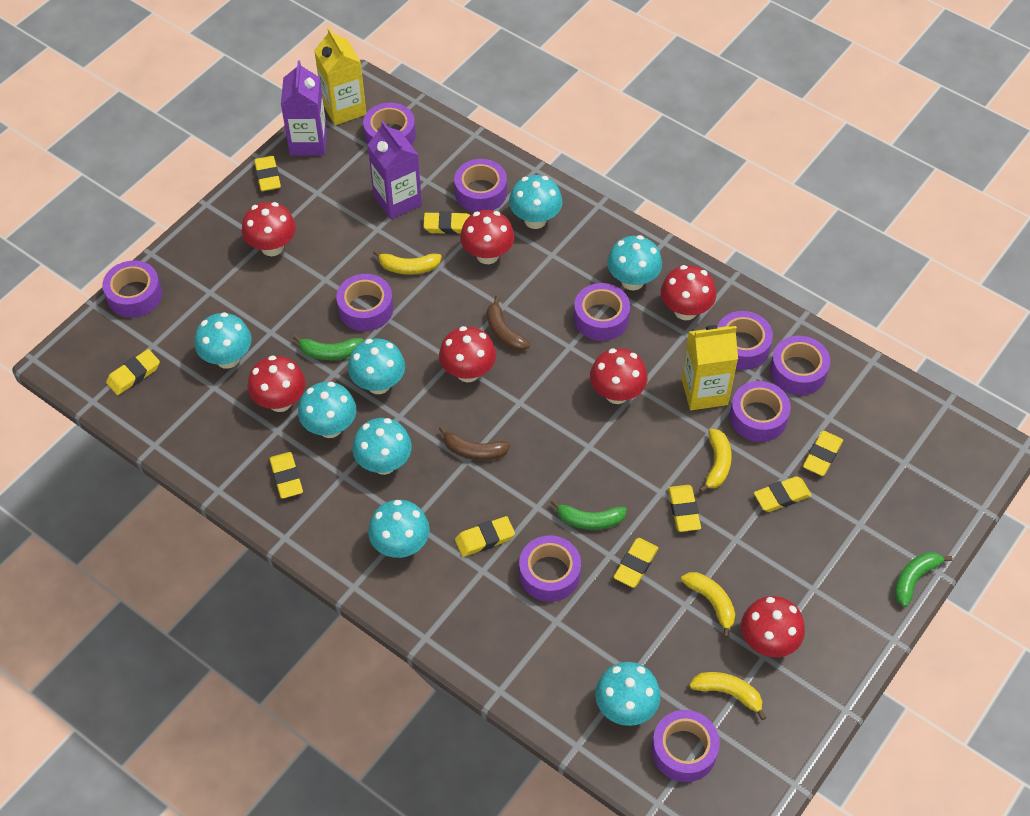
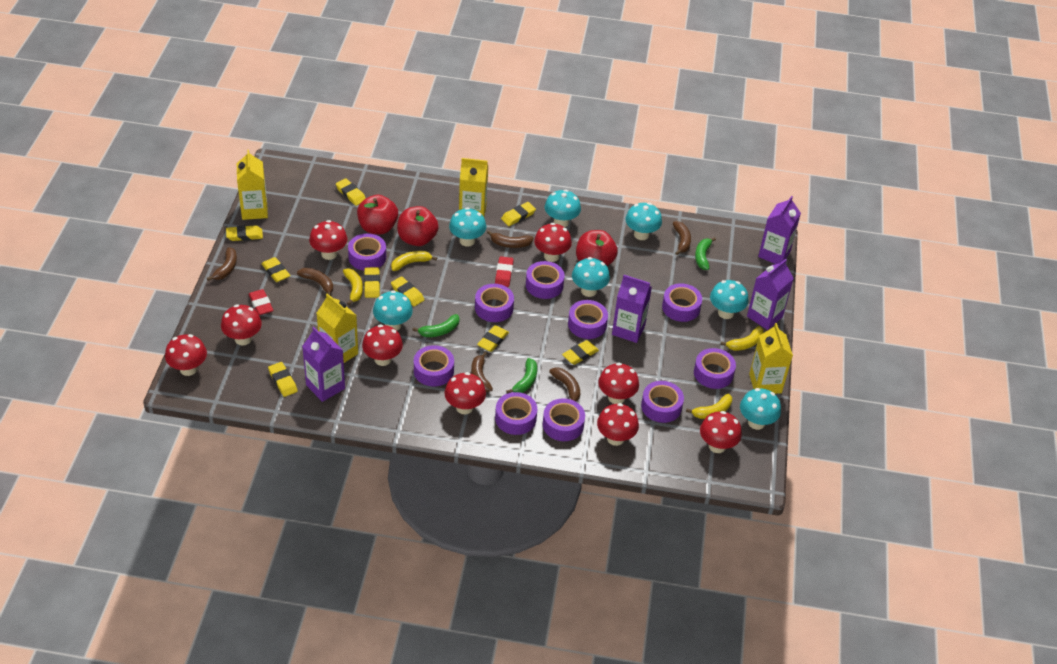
brown banana: 2 -> 6
purple carton: 2 -> 4
red apple: 0 -> 3
red eraser: 0 -> 2
red mushroom: 7 -> 9
turquoise mushroom: 8 -> 7
yellow carton: 2 -> 4

